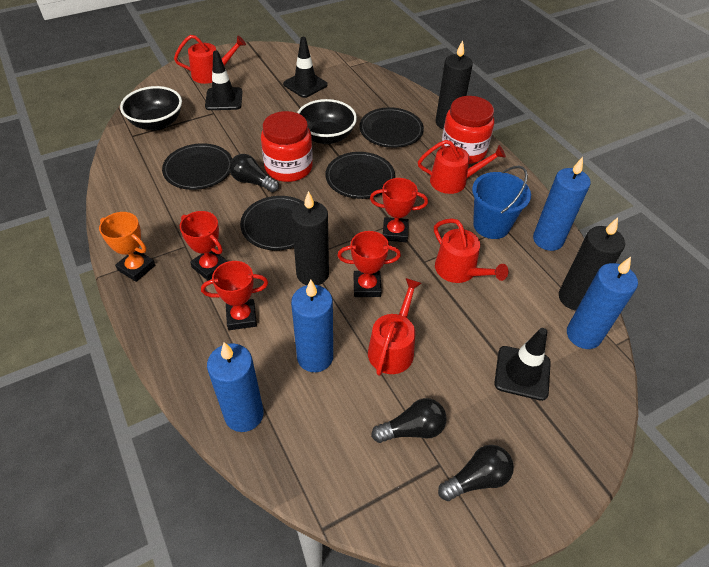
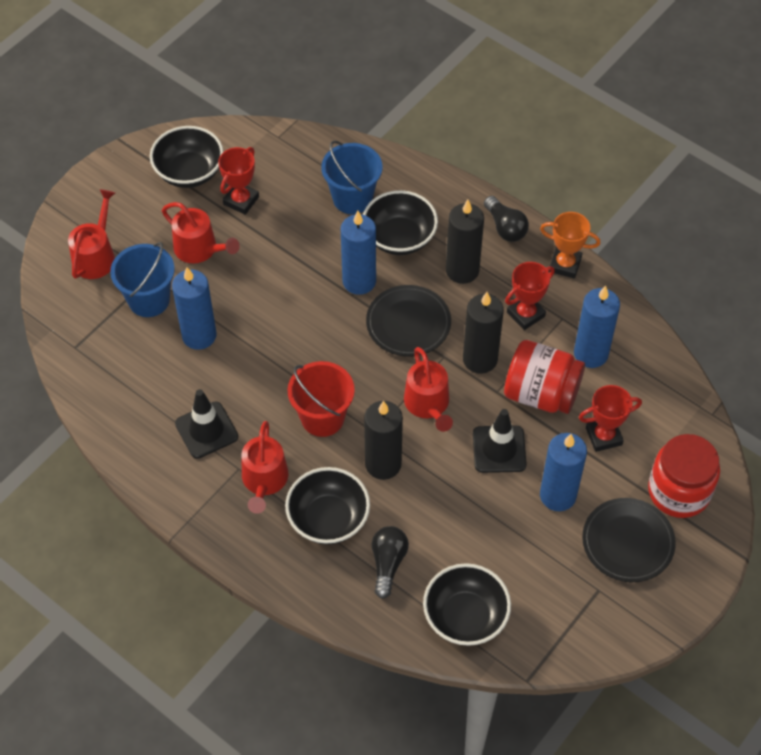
black bowl: 2 -> 4
black light bulb: 3 -> 2
black plate: 4 -> 2
black traffic cone: 3 -> 2
blue bucket: 1 -> 2
red bucket: 0 -> 1
red trophy: 4 -> 3

